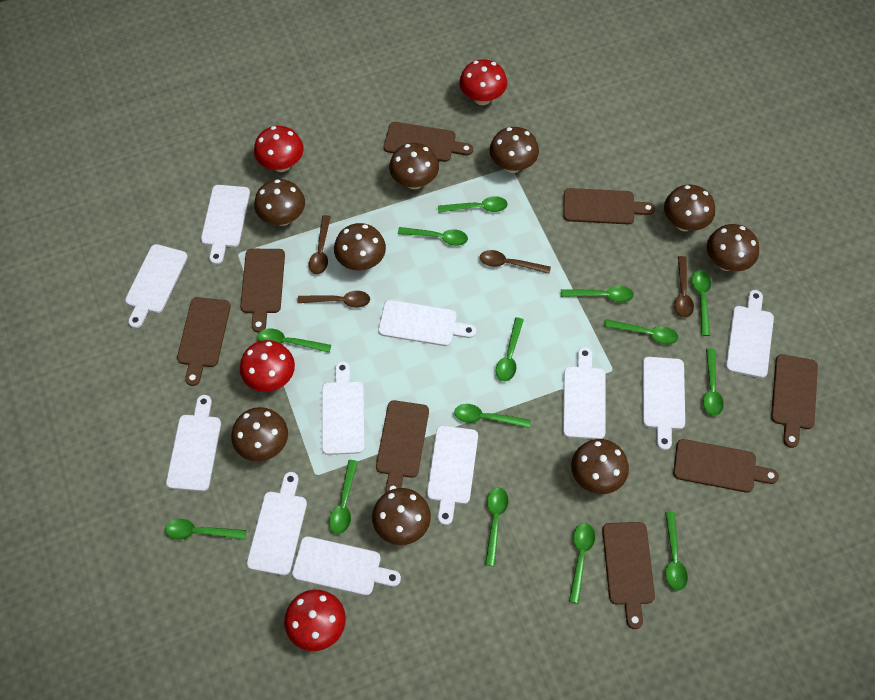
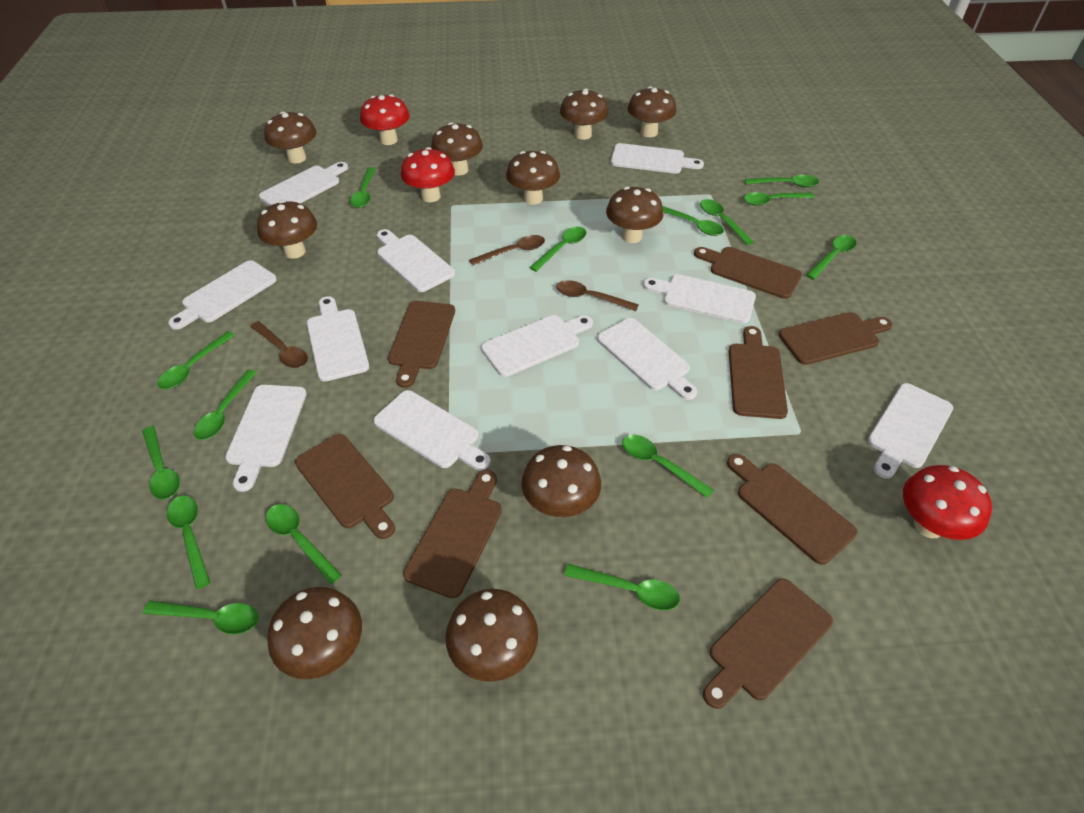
brown mushroom: 9 -> 10
brown spoon: 4 -> 3
green spoon: 14 -> 15
red mushroom: 4 -> 3

